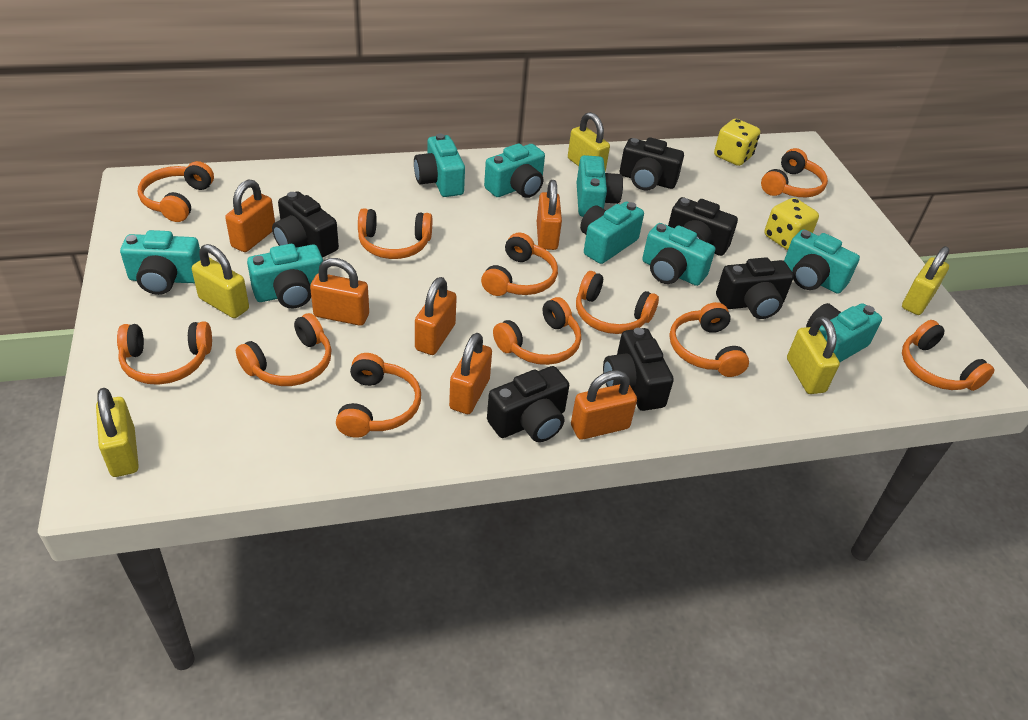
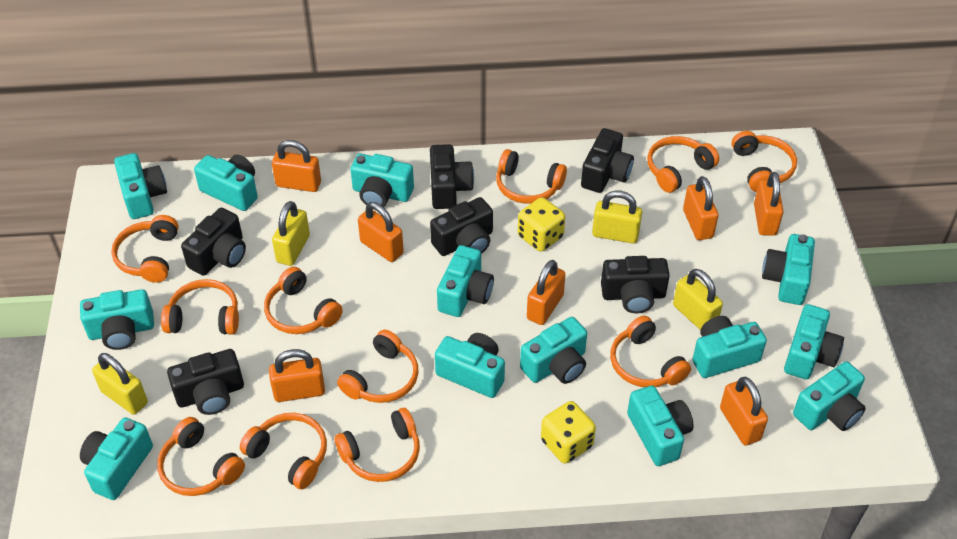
orange padlock: 6 -> 7
turquoise camera: 9 -> 13
yellow padlock: 5 -> 4

